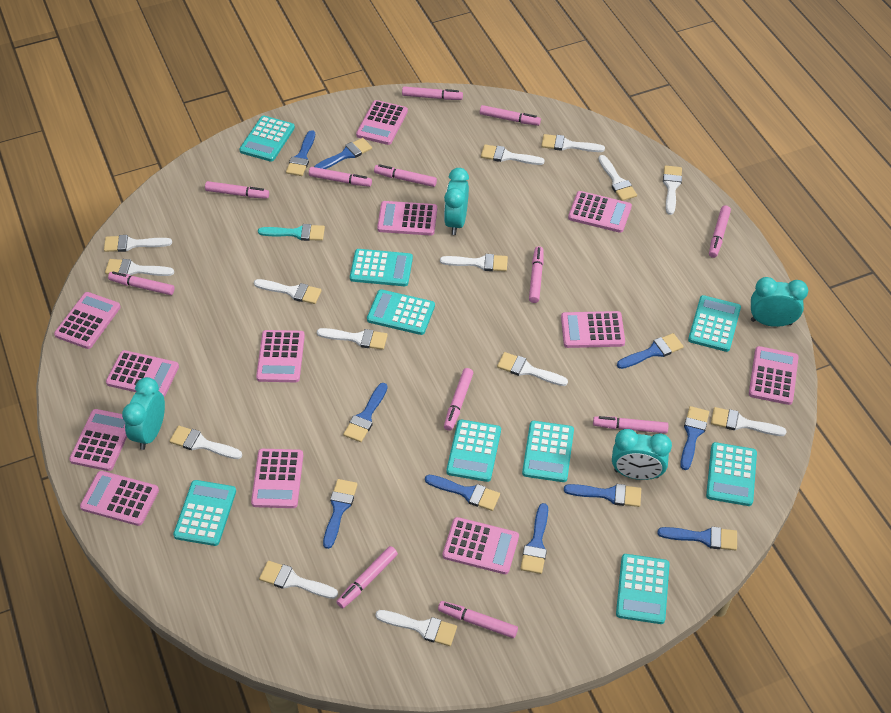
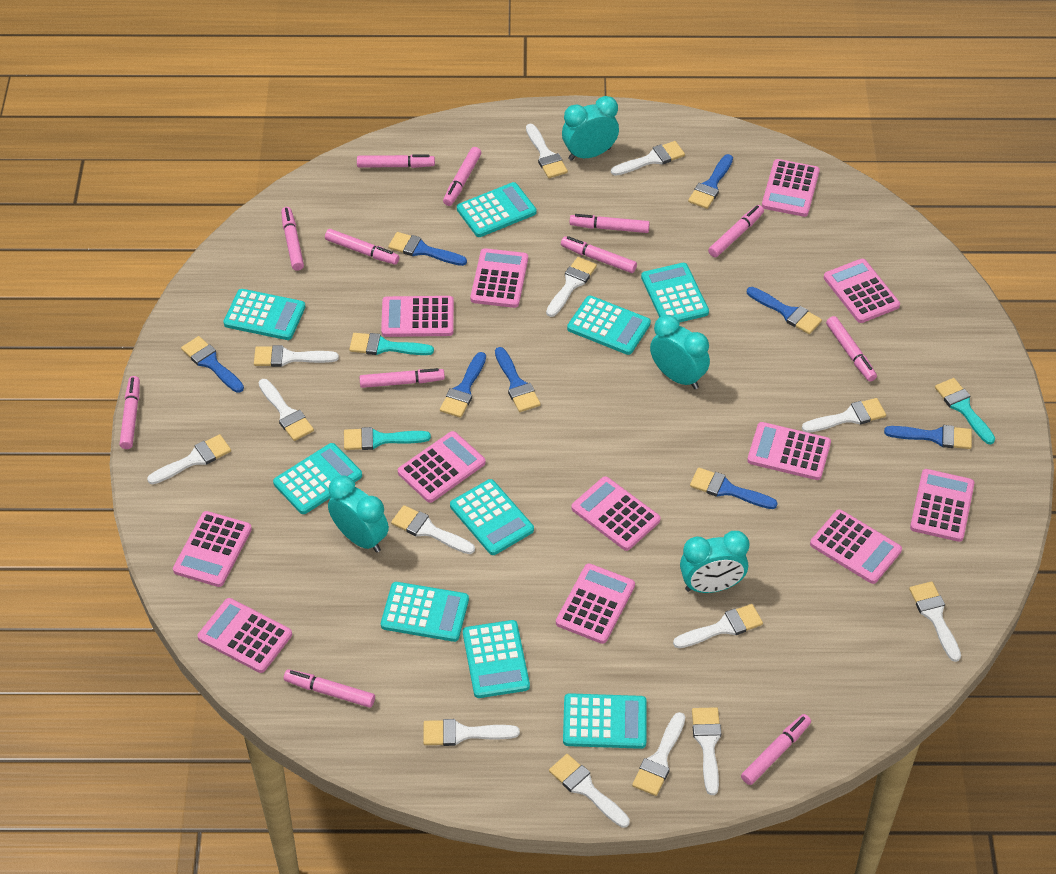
blue brush: 10 -> 8
turquoise brush: 1 -> 3

